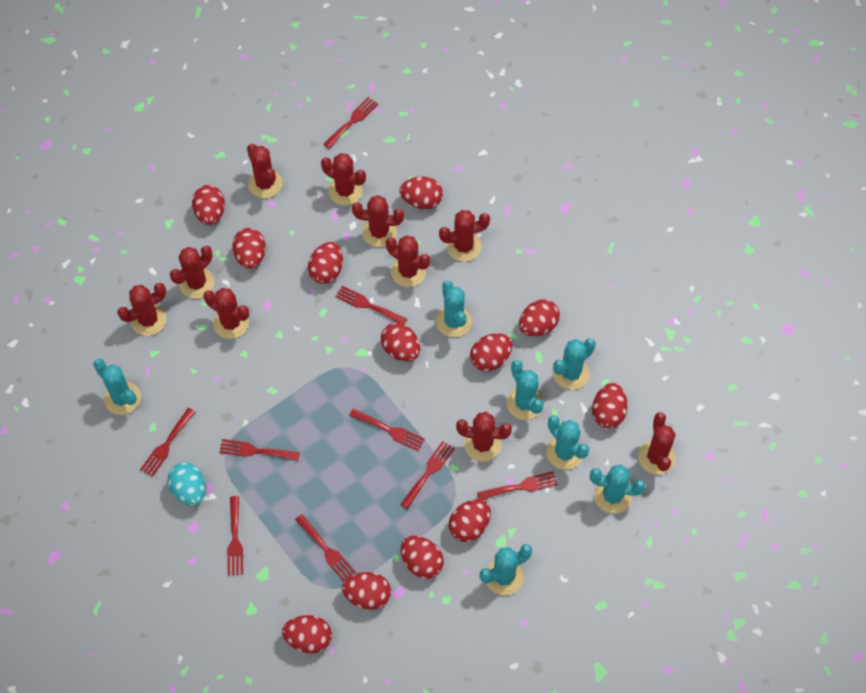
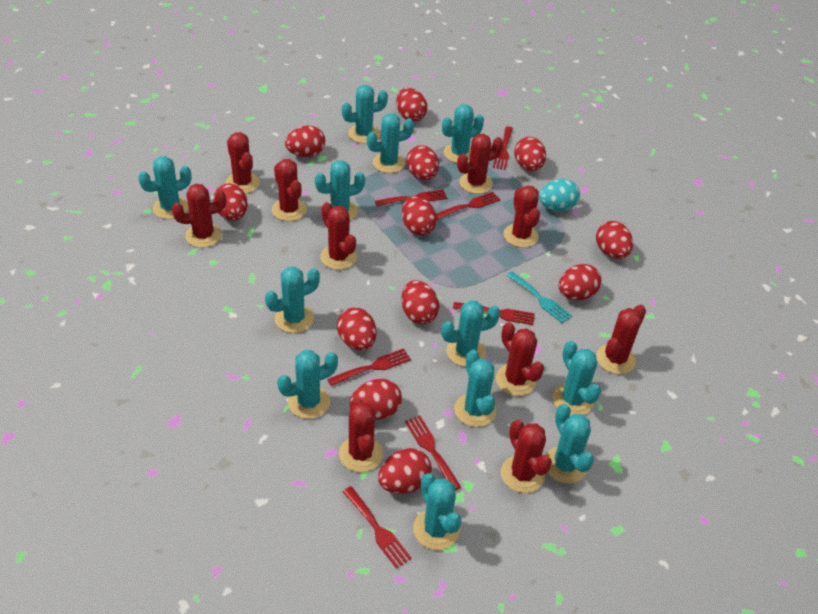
red fork: 9 -> 7
turquoise cactus: 7 -> 12
turquoise fork: 0 -> 1

